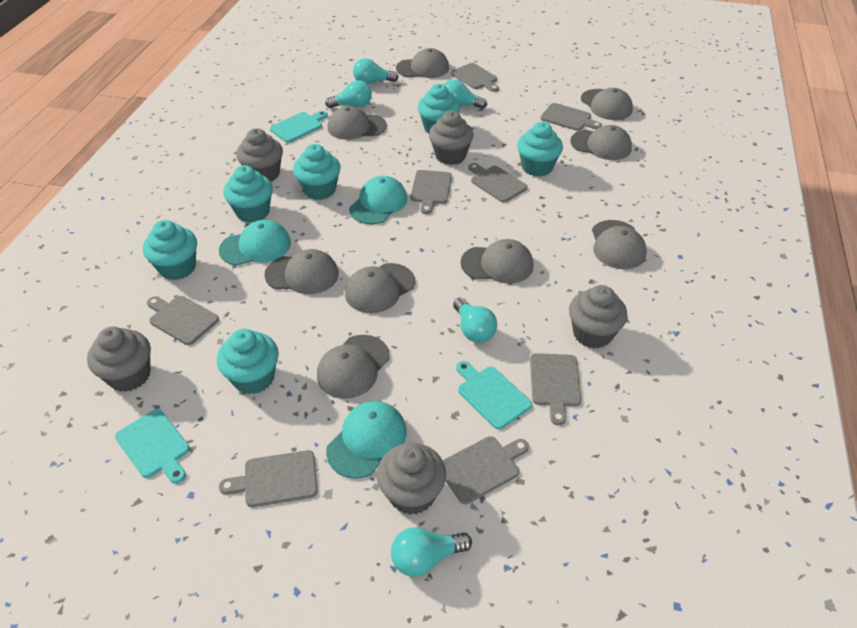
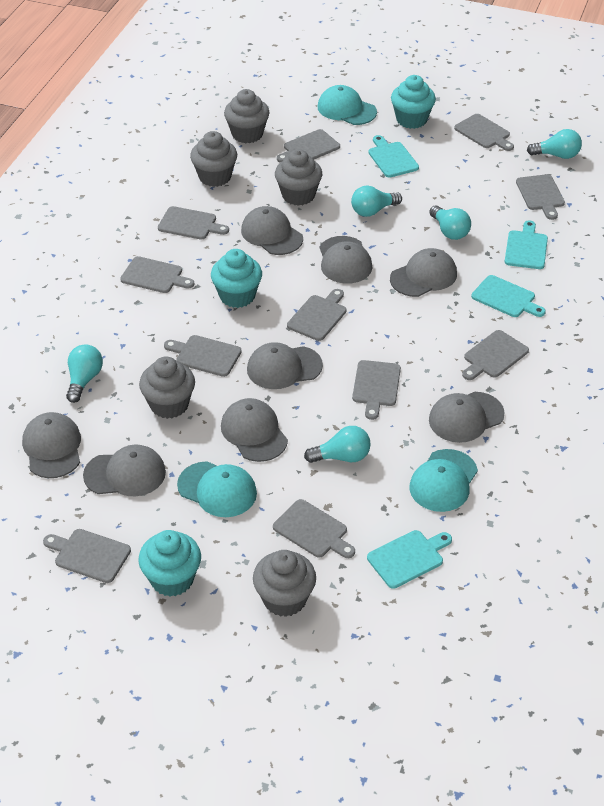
grey cap: 9 -> 8
grey cutting board: 8 -> 11
turquoise cupcake: 6 -> 3
turquoise cutting board: 3 -> 4

